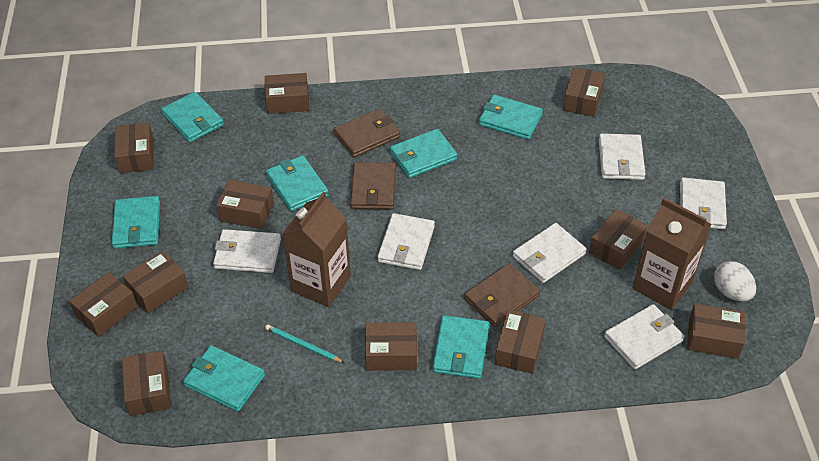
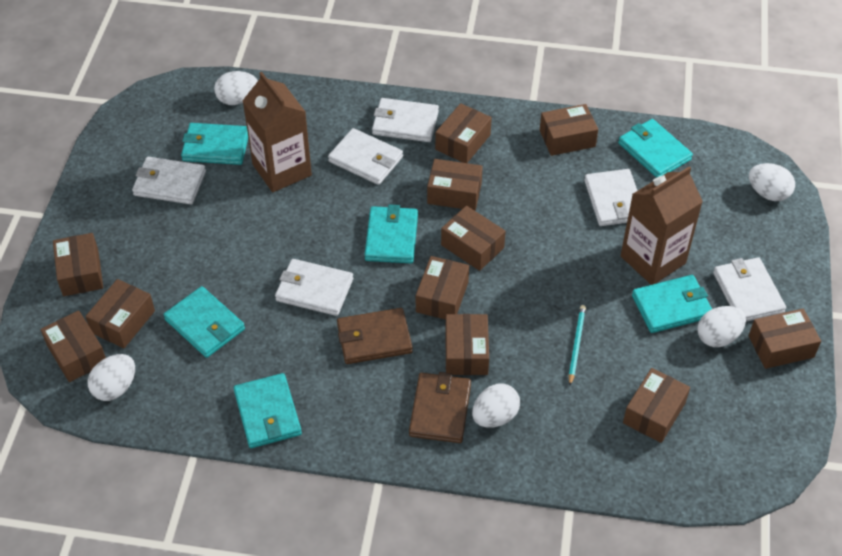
brown wallet: 3 -> 2
turquoise wallet: 7 -> 6
white egg: 1 -> 5

